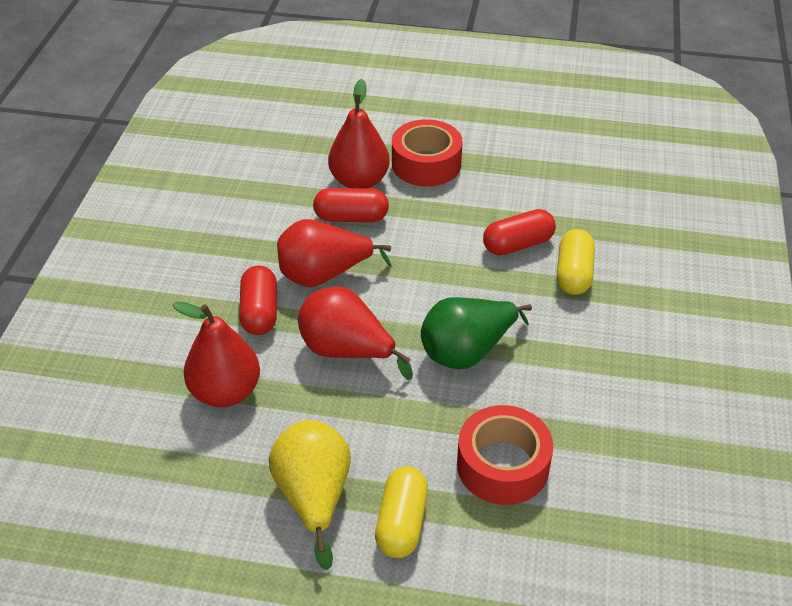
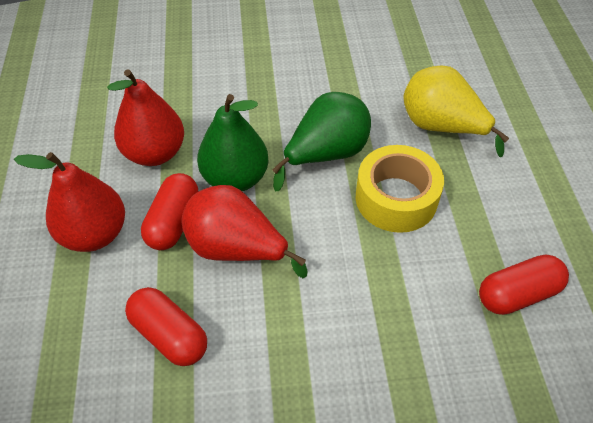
green pear: 1 -> 2
red pear: 4 -> 3
red tape: 2 -> 0
yellow capsule: 2 -> 0
yellow tape: 0 -> 1

